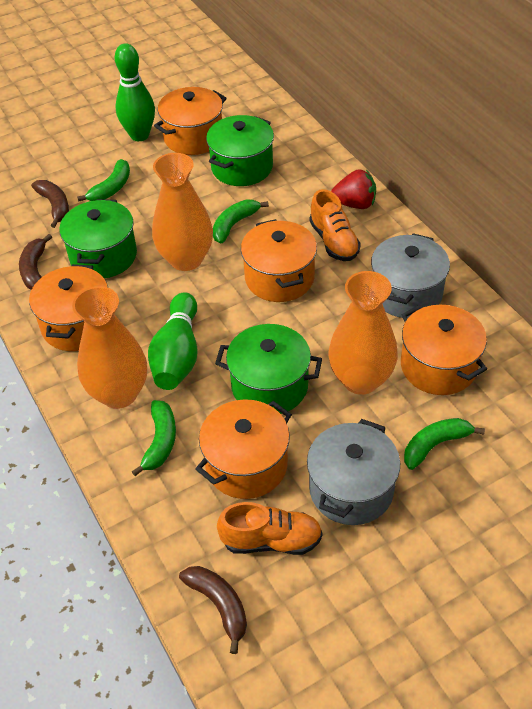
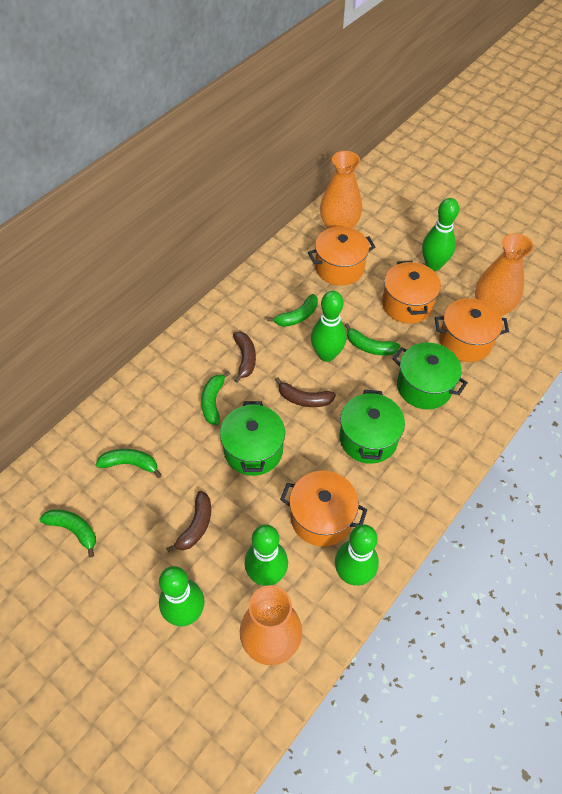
green banana: 4 -> 5
green bowling pin: 2 -> 5
grey pot: 2 -> 0
orange pot: 5 -> 4
orange shoe: 2 -> 0
red strawberry: 1 -> 0

